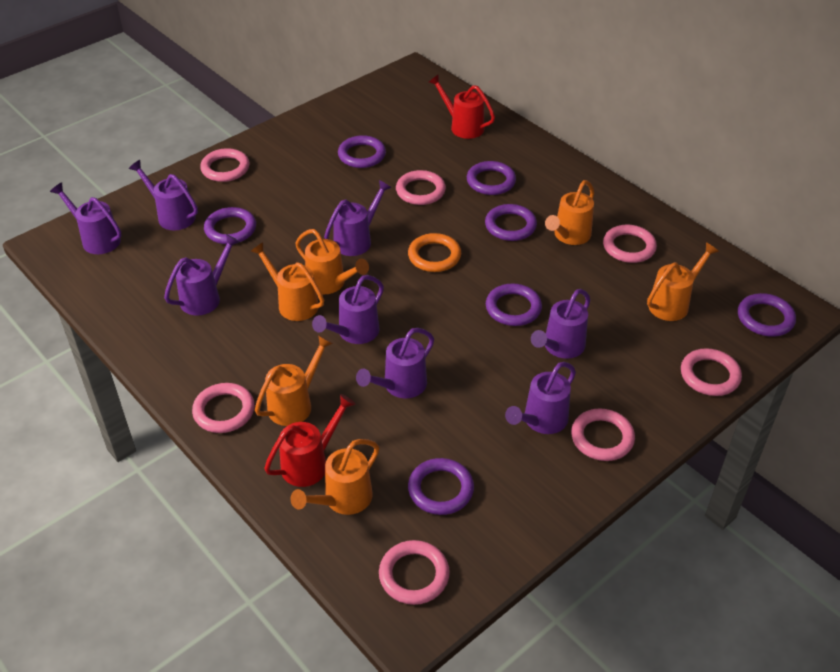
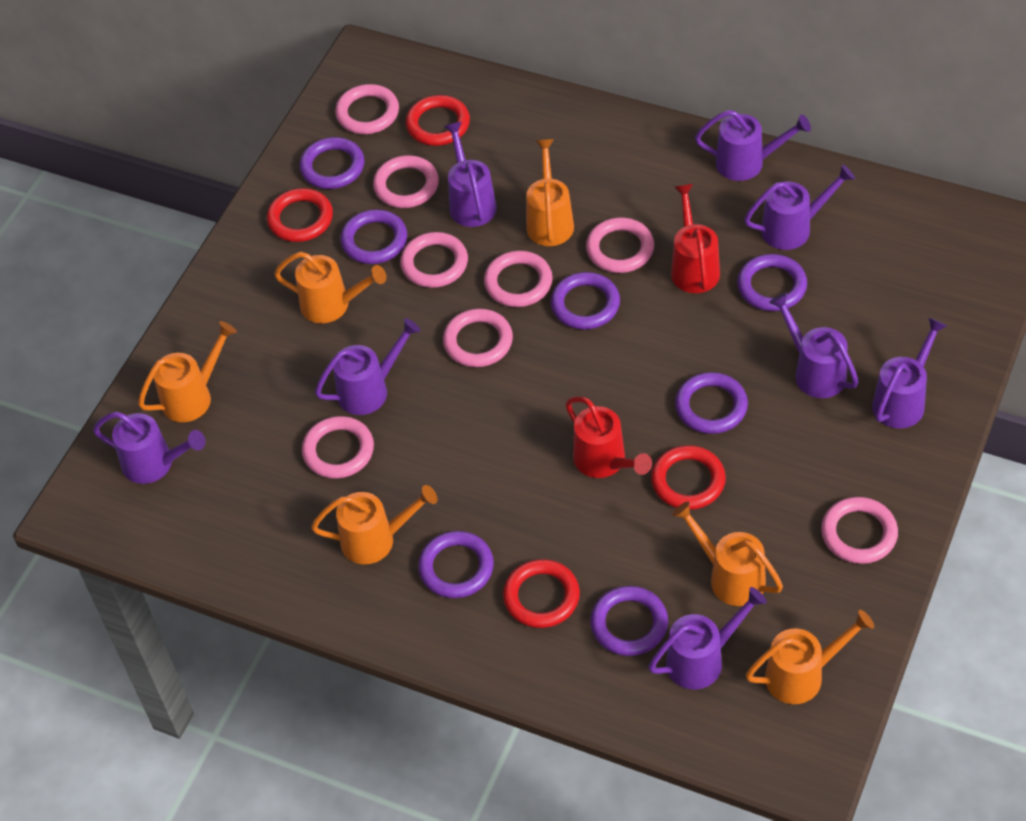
orange ring: 1 -> 0
pink ring: 7 -> 8
red ring: 0 -> 4

